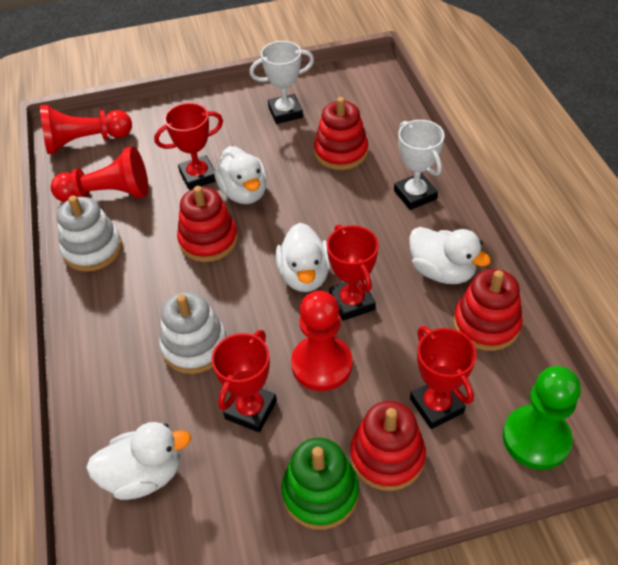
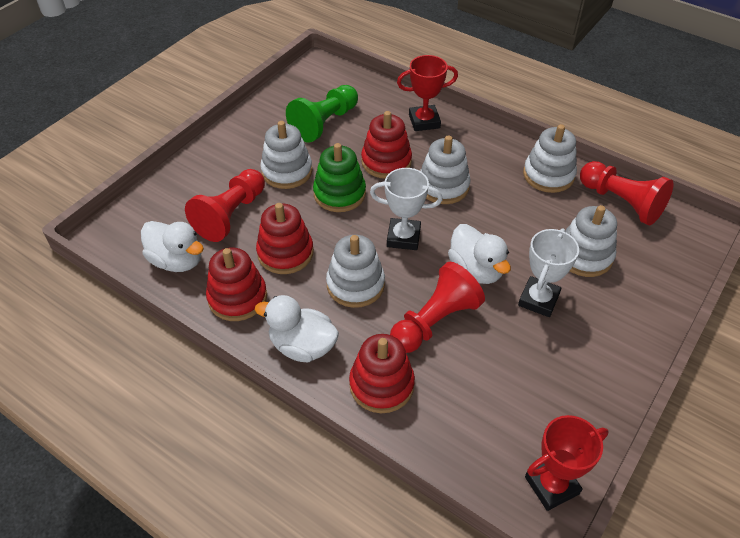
red trophy: 4 -> 2
white duck: 4 -> 3
white stacking toy: 2 -> 5

